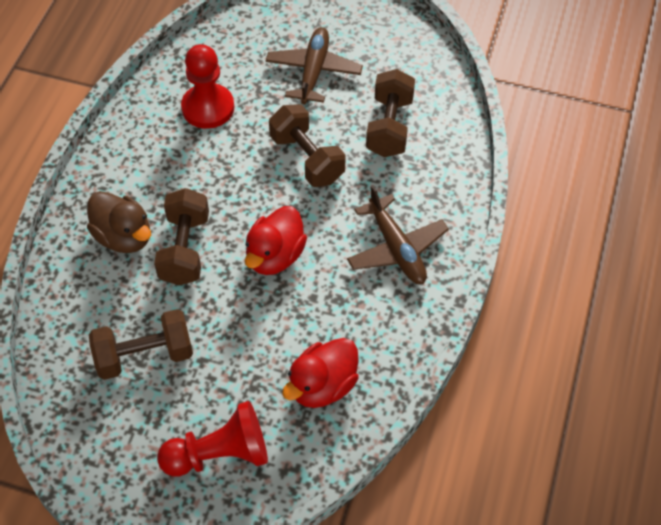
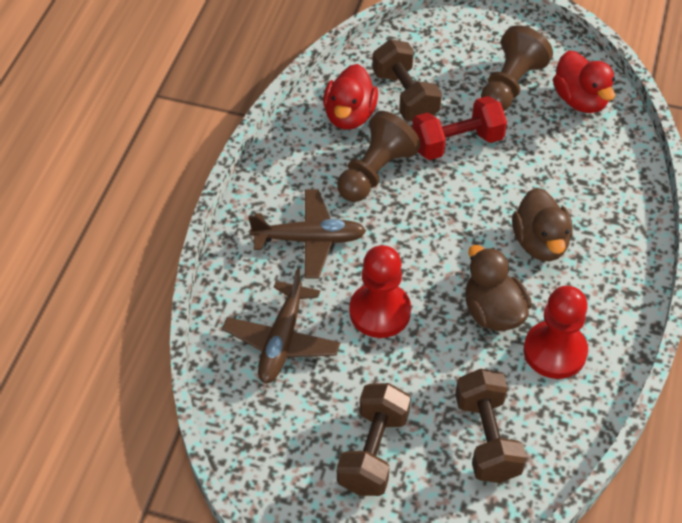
brown duck: 1 -> 2
brown dumbbell: 4 -> 3
brown pawn: 0 -> 2
red dumbbell: 0 -> 1

